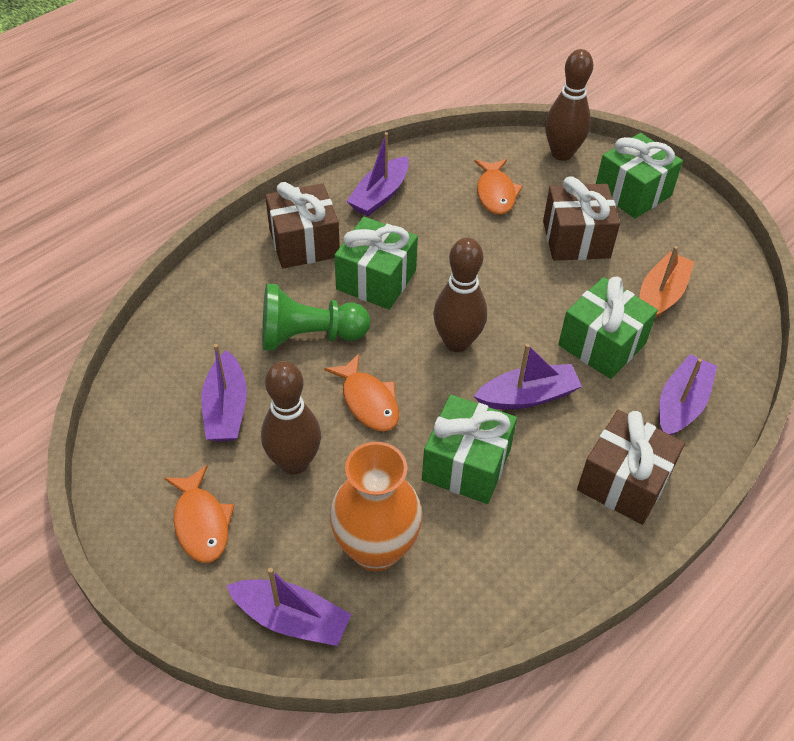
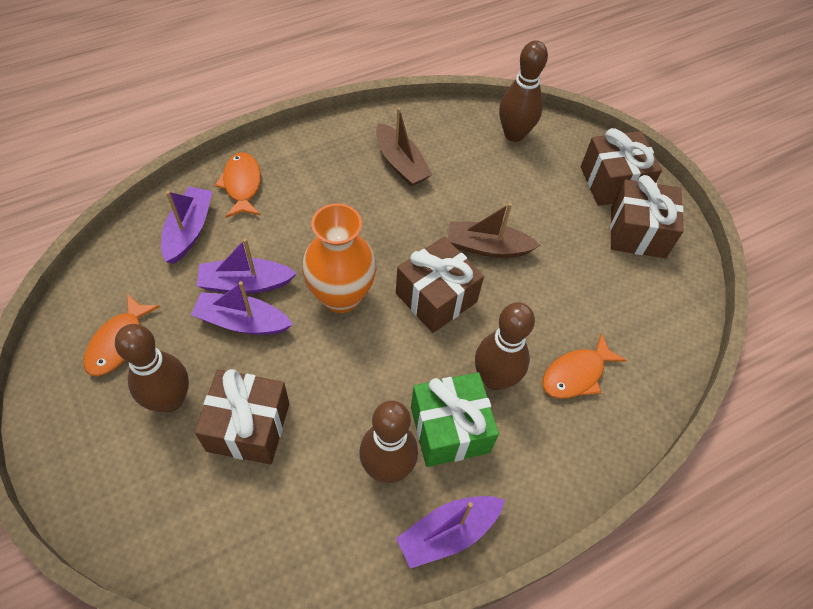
brown boat: 0 -> 2
brown bowling pin: 3 -> 4
brown gift: 3 -> 4
green gift: 4 -> 1
green pawn: 1 -> 0
orange boat: 1 -> 0
purple boat: 5 -> 4

